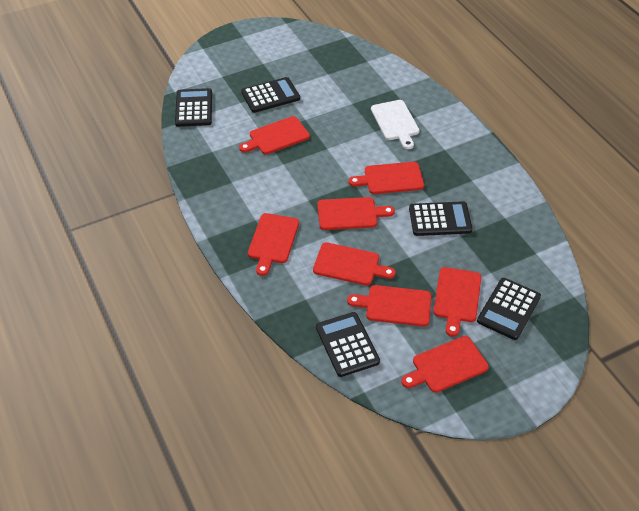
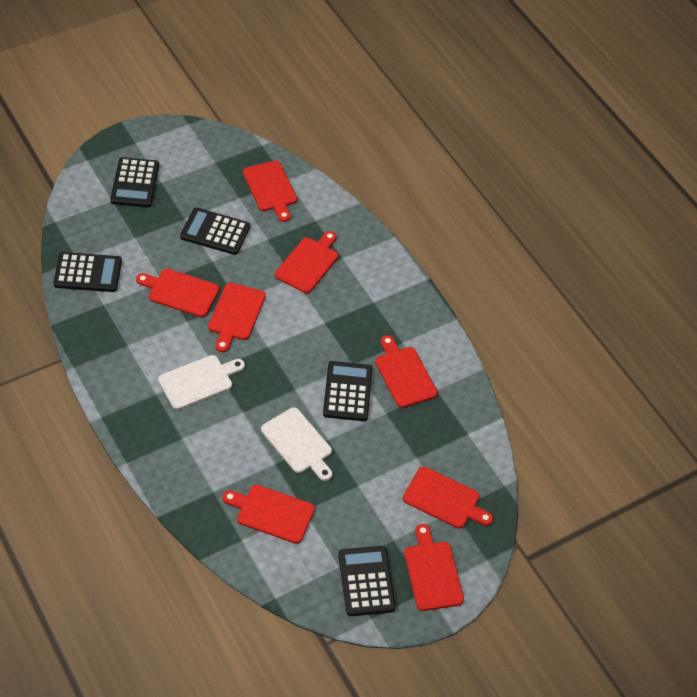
white cutting board: 1 -> 2

